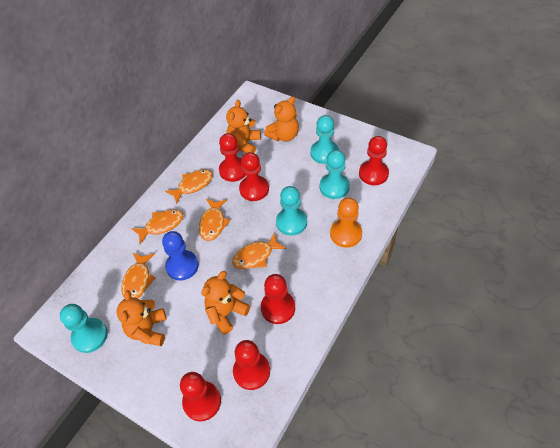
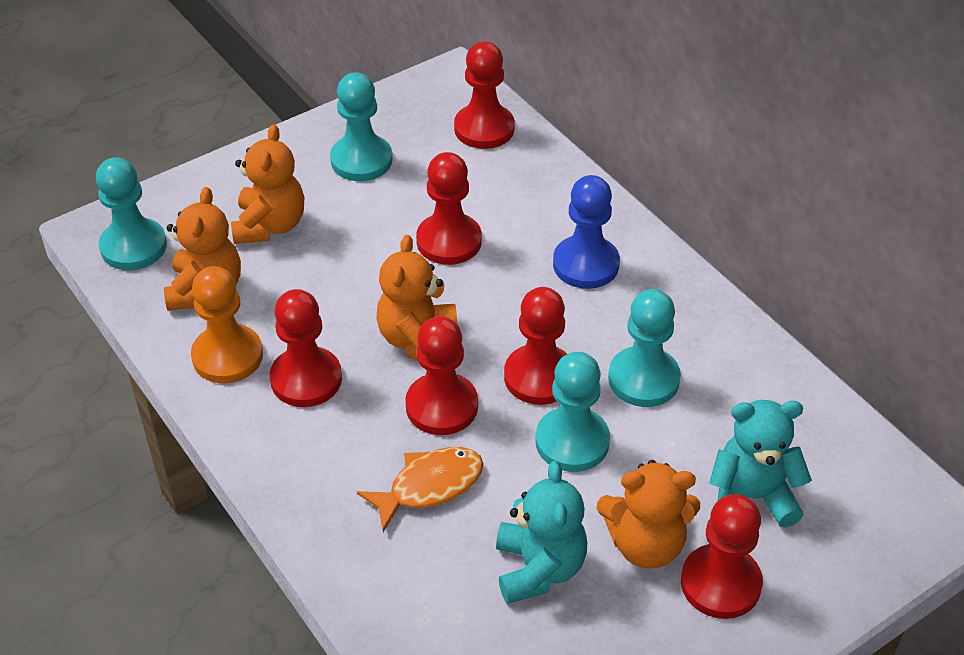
orange fish: 5 -> 1
turquoise teddy bear: 0 -> 2

